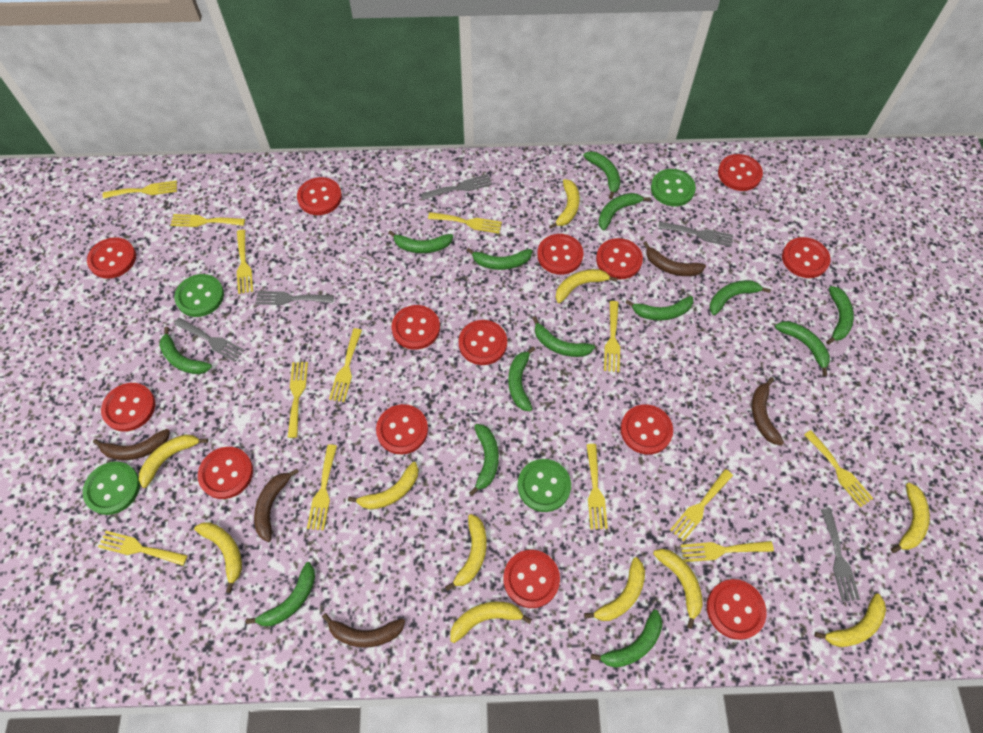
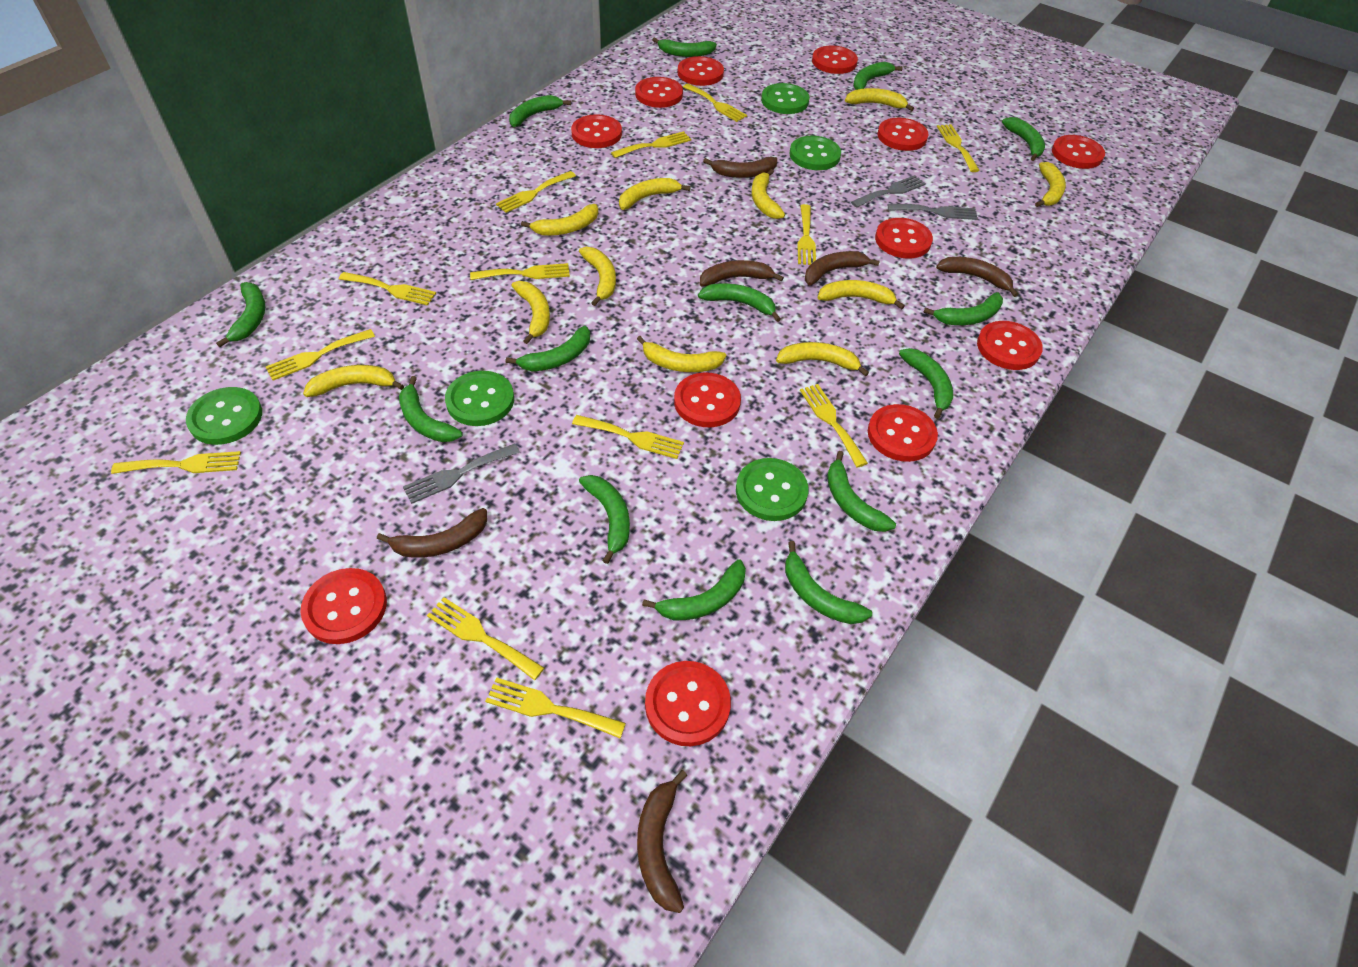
brown banana: 5 -> 6
green button: 4 -> 5
grey fork: 5 -> 3
red button: 14 -> 12

